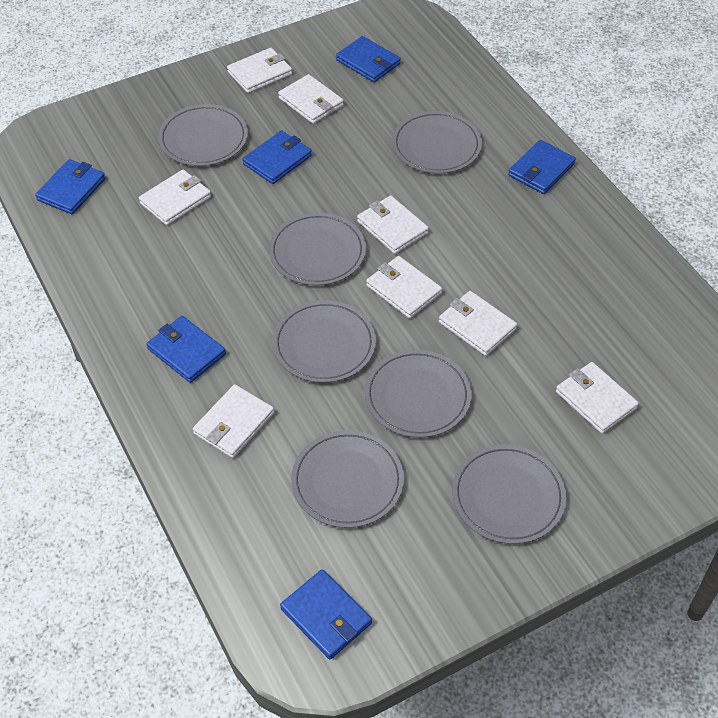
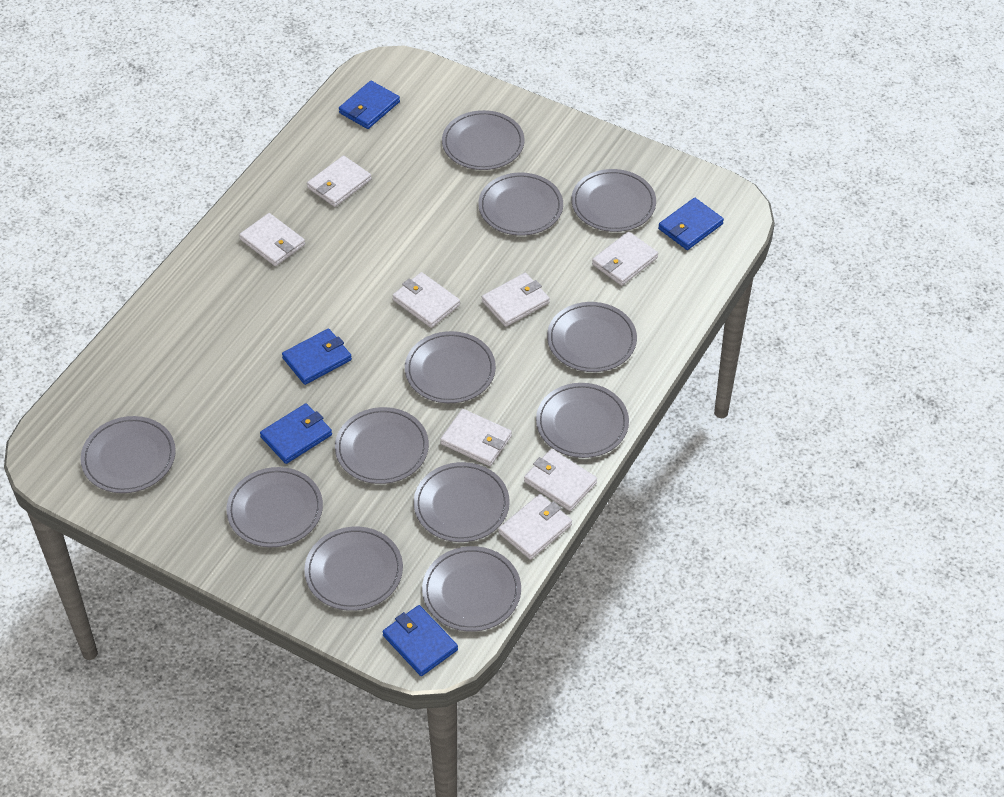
blue wallet: 6 -> 5
grey plate: 7 -> 12

